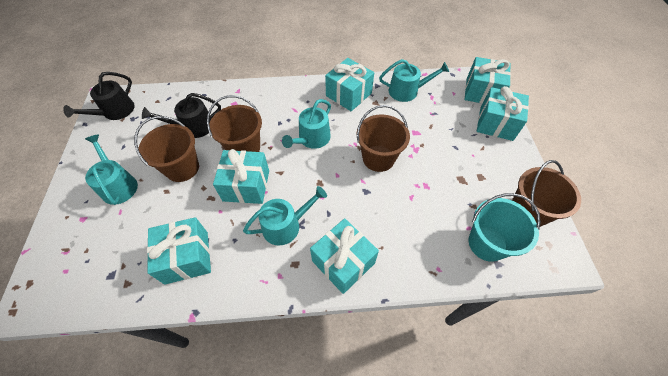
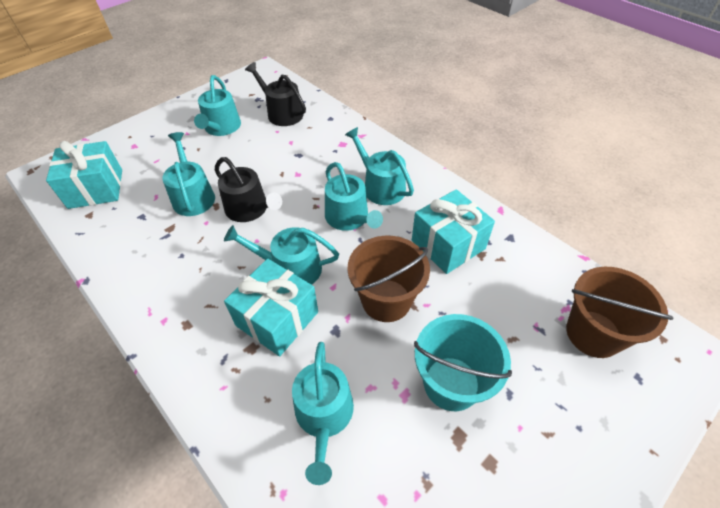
brown bucket: 4 -> 2
turquoise gift: 6 -> 3
turquoise watering can: 4 -> 6

